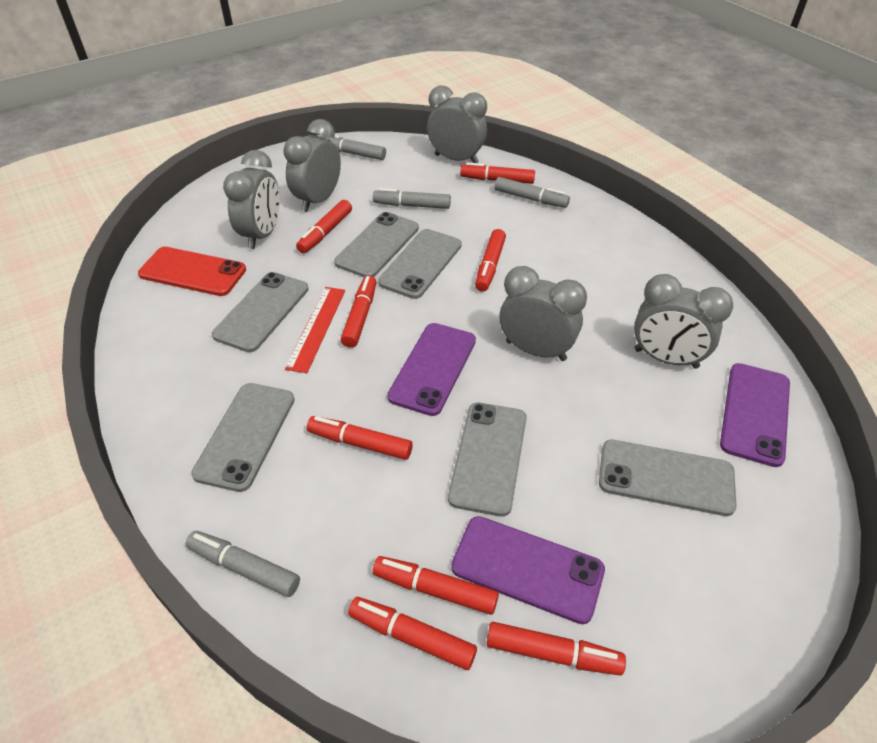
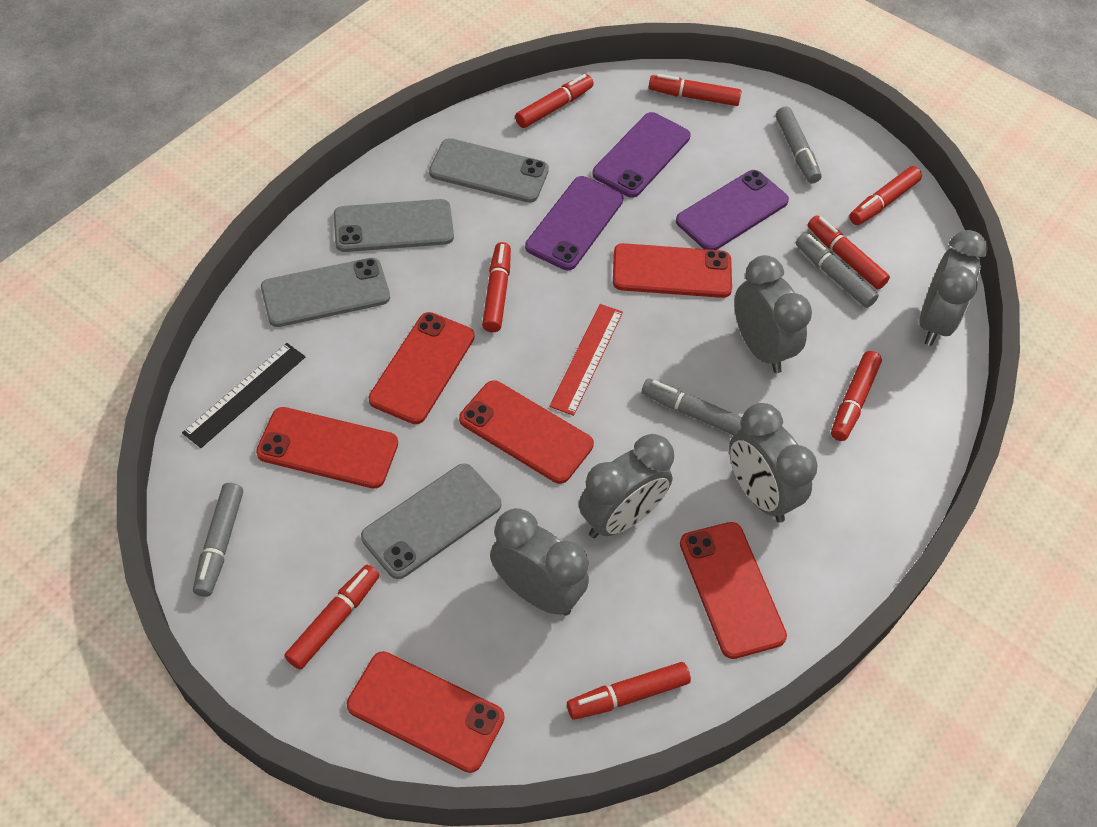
black ruler: 0 -> 1
grey phone: 6 -> 4
red phone: 1 -> 6

